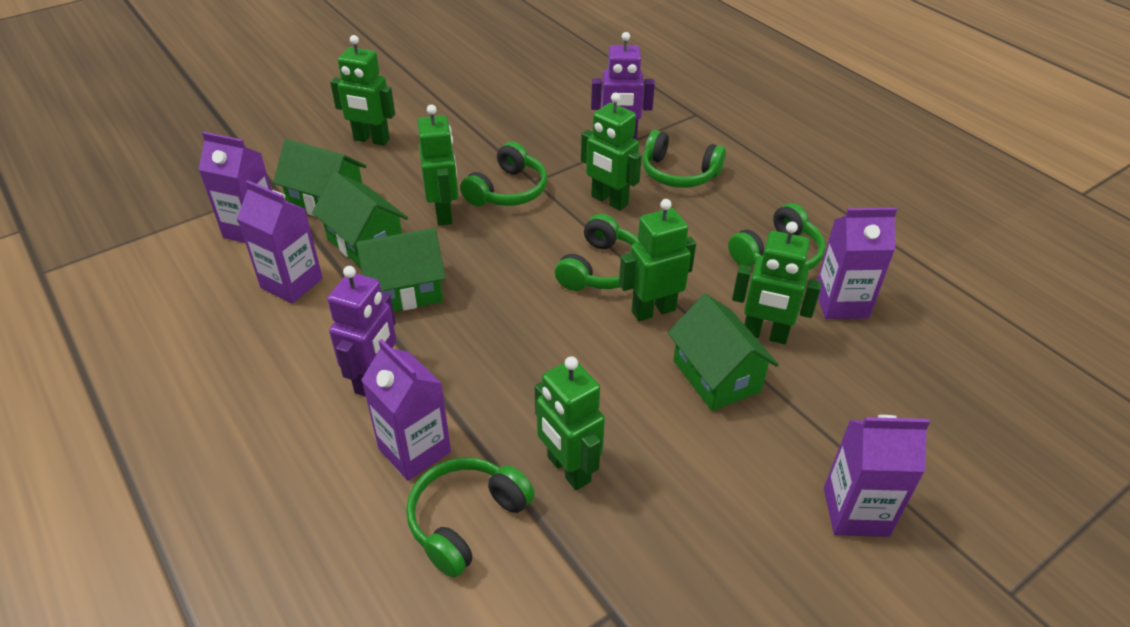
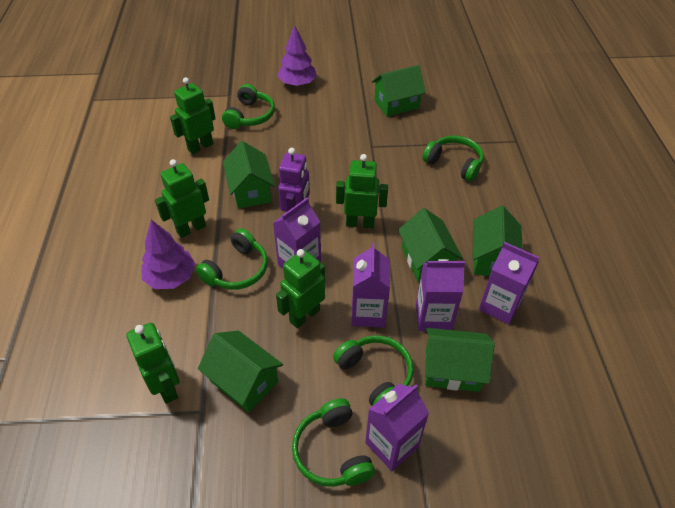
green house: 4 -> 6
green robot: 6 -> 5
purple robot: 2 -> 1
purple tree: 0 -> 2

